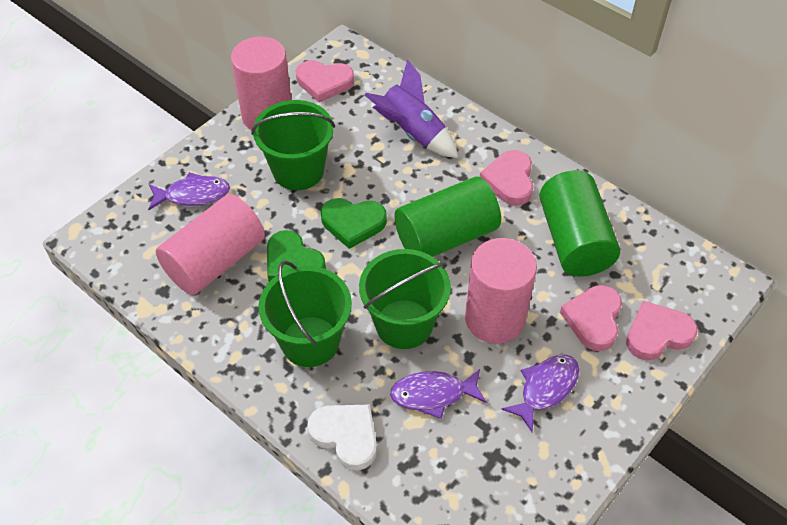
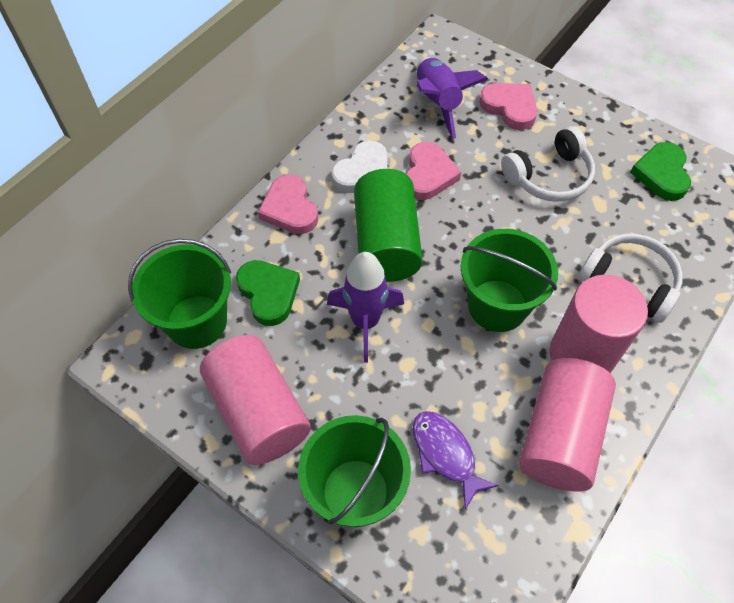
green cylinder: 2 -> 1
pink heart: 4 -> 3
purple fish: 3 -> 1
purple rocket: 1 -> 2
white headphones: 0 -> 2

